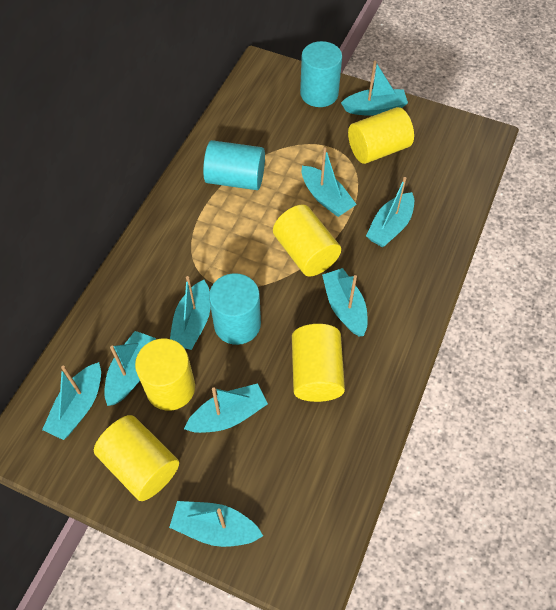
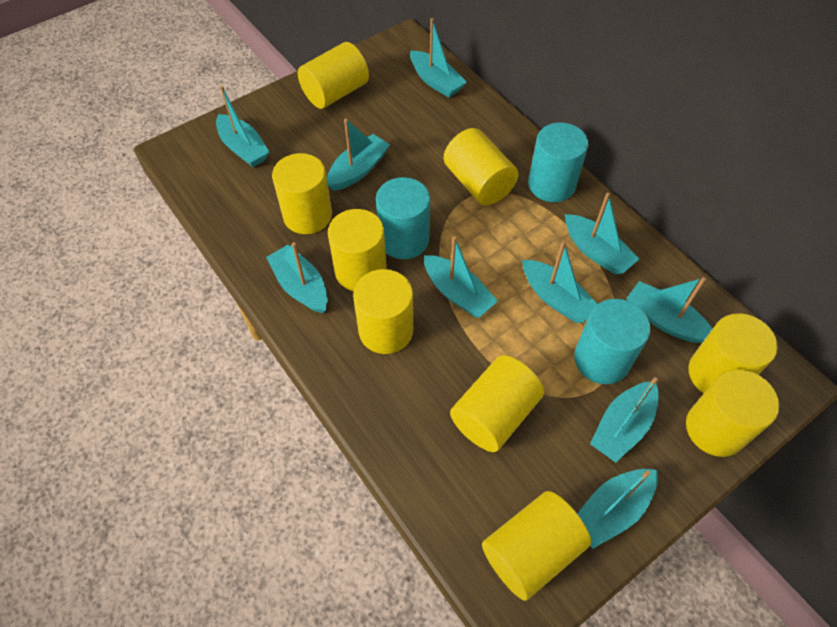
turquoise boat: 9 -> 10
yellow cylinder: 5 -> 9

